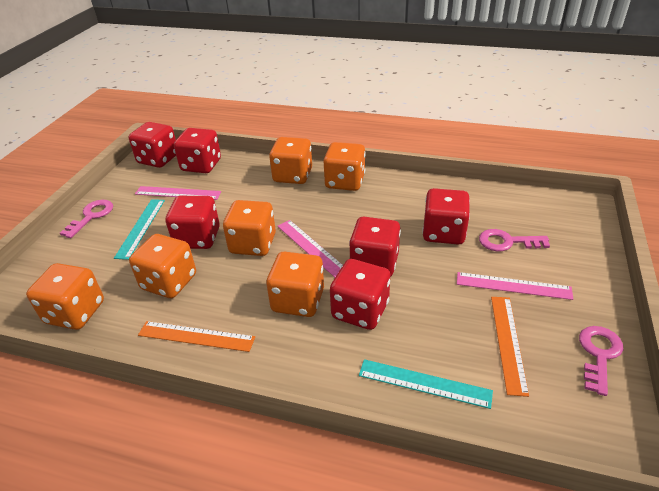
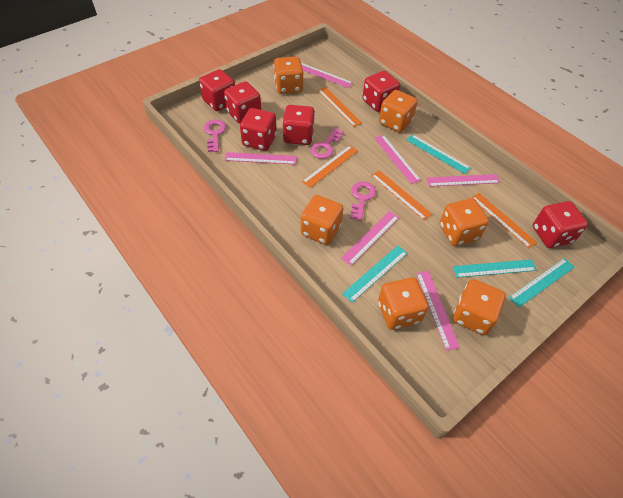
orange ruler: 2 -> 4
pink ruler: 3 -> 6
turquoise ruler: 2 -> 4

